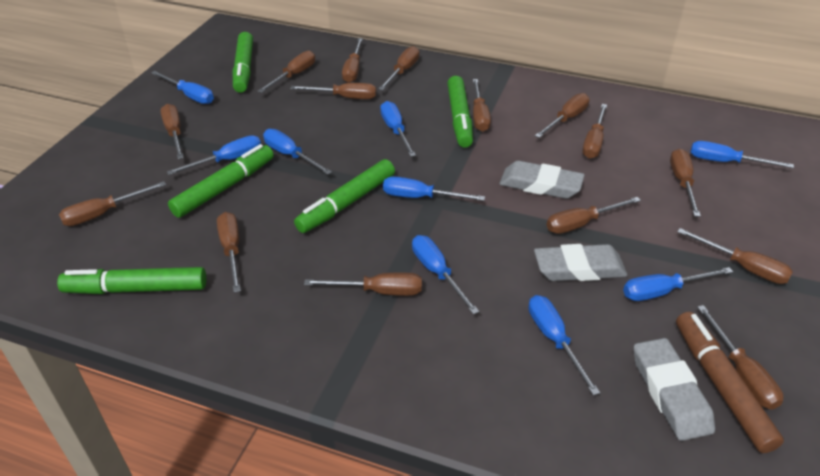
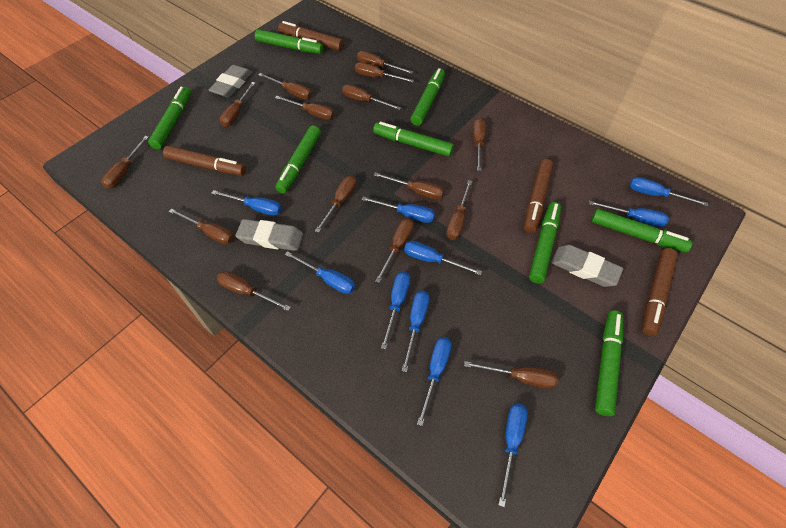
blue screwdriver: 9 -> 10
brown marker: 1 -> 4
green marker: 5 -> 8

